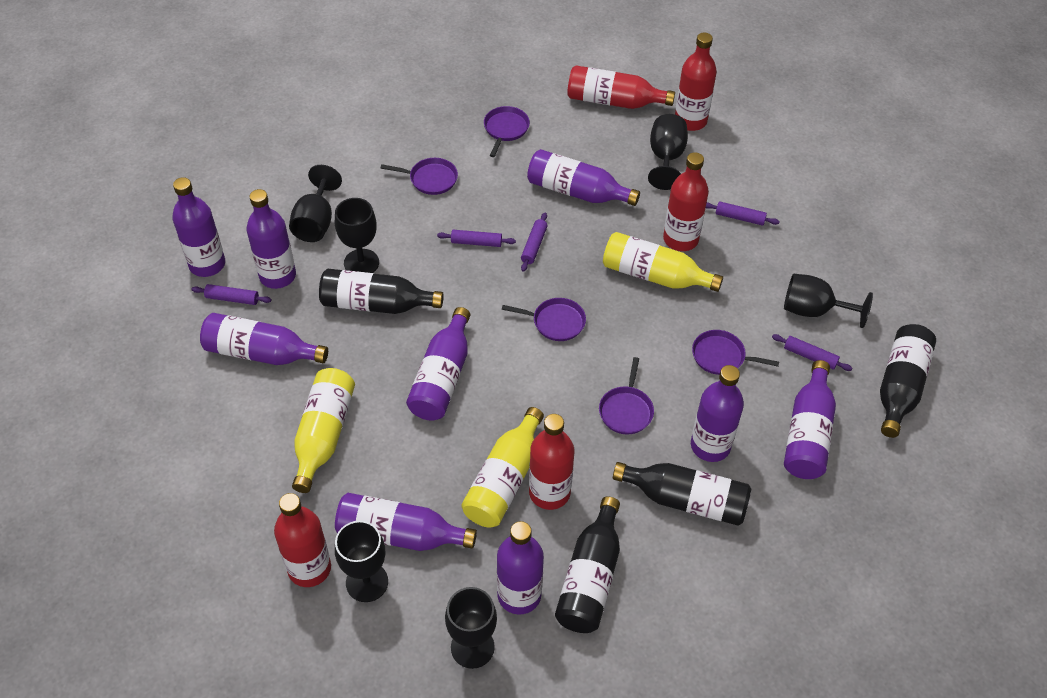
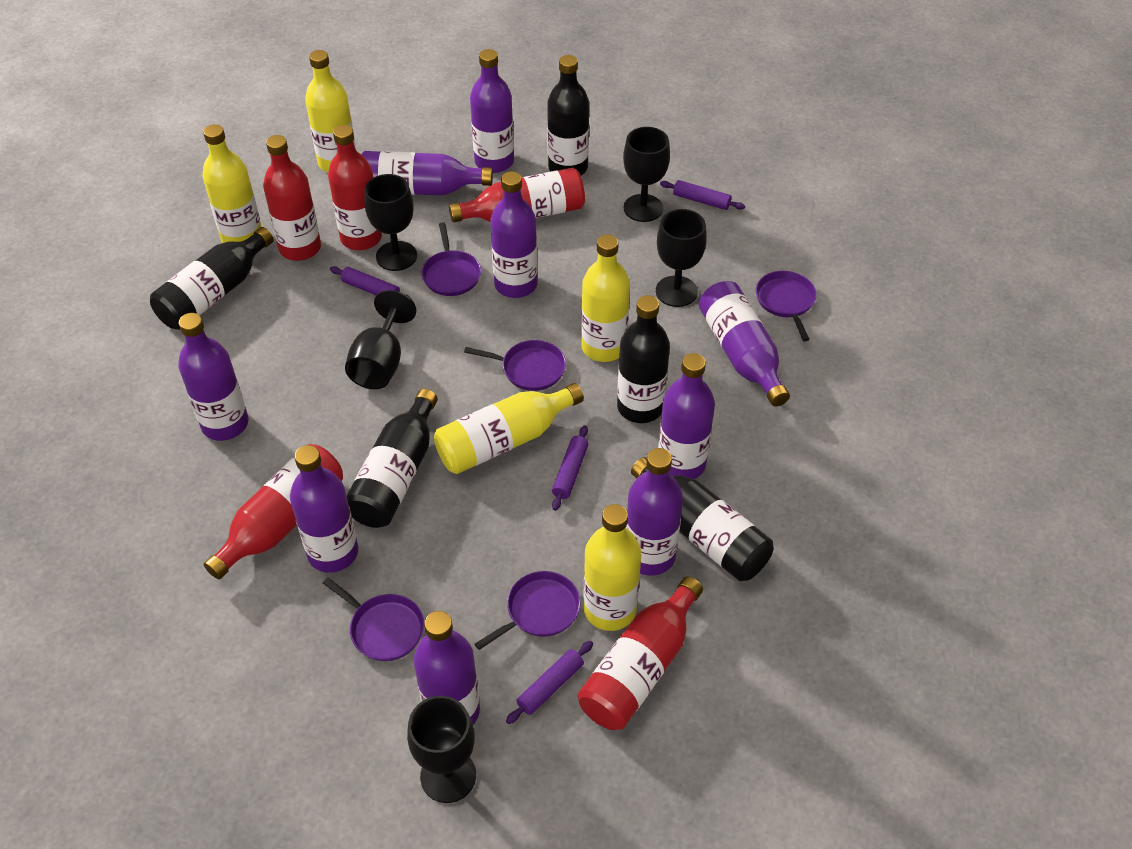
black bottle: 4 -> 5
black goblet: 6 -> 5
purple rolling pin: 5 -> 4
yellow bottle: 3 -> 5

